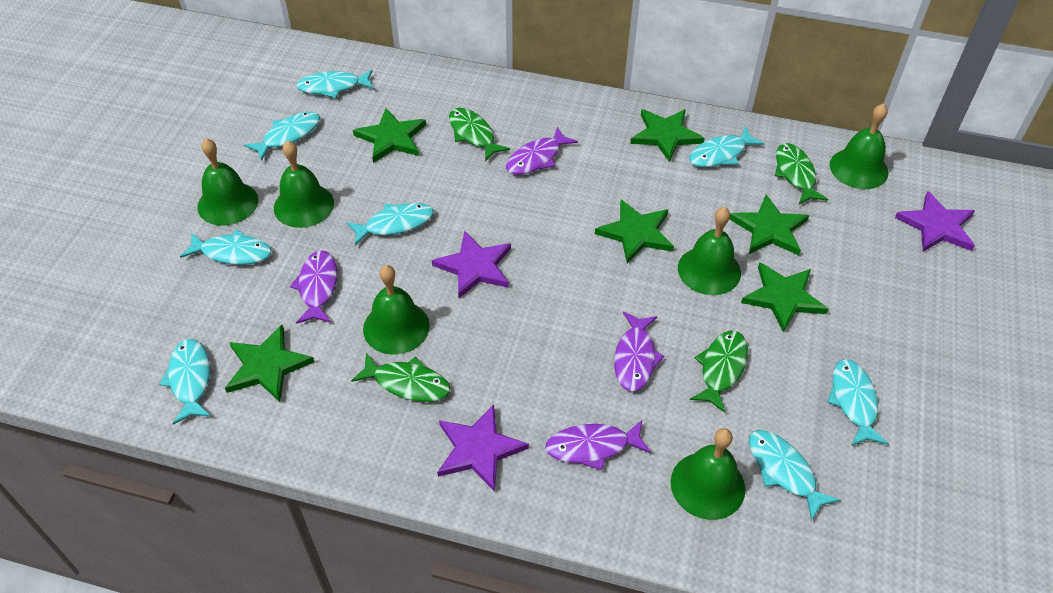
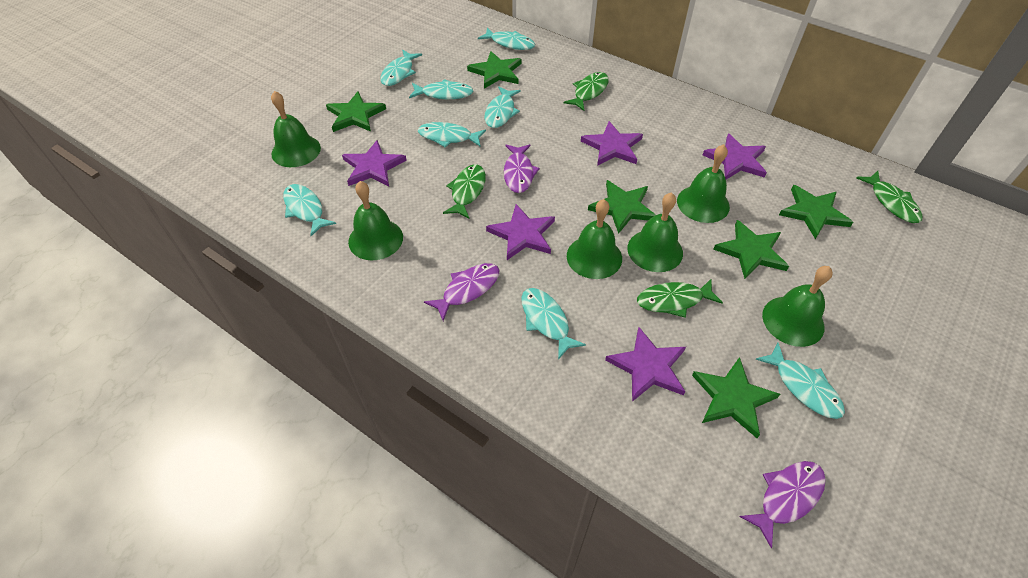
purple fish: 4 -> 3
purple star: 3 -> 5

